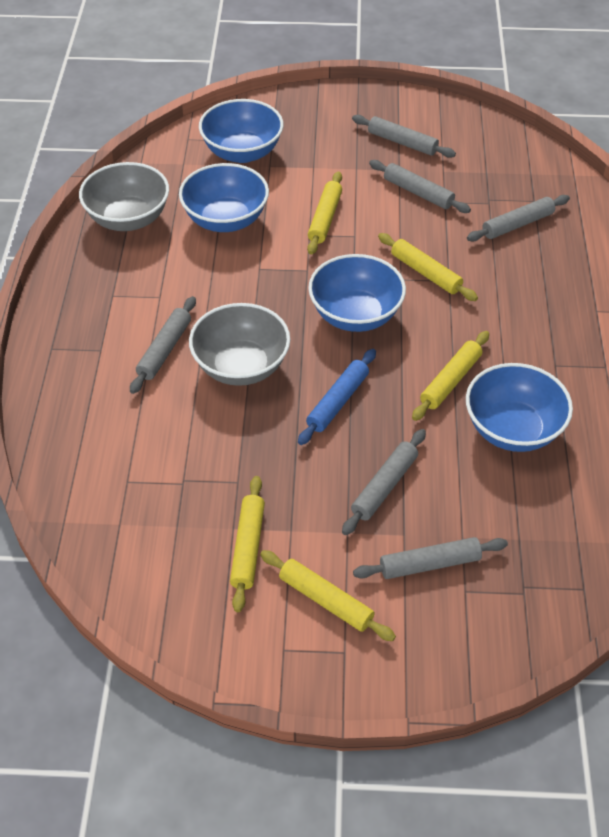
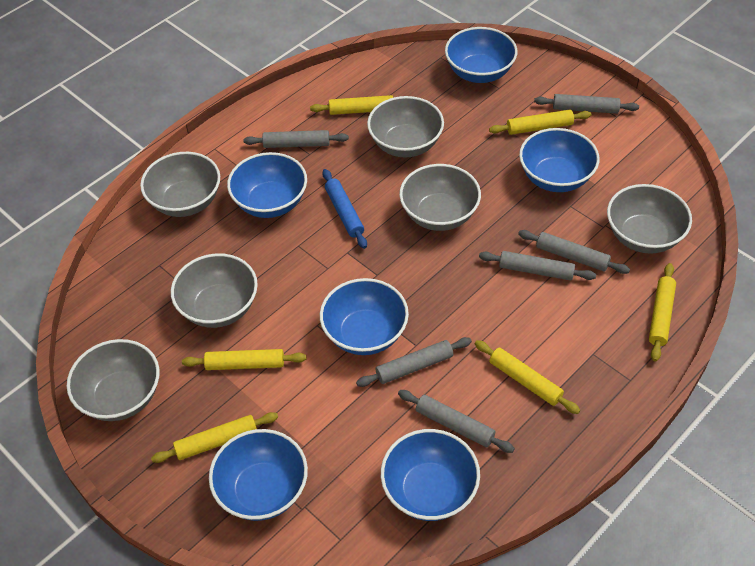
blue bowl: 4 -> 6
grey bowl: 2 -> 6
yellow rolling pin: 5 -> 6

